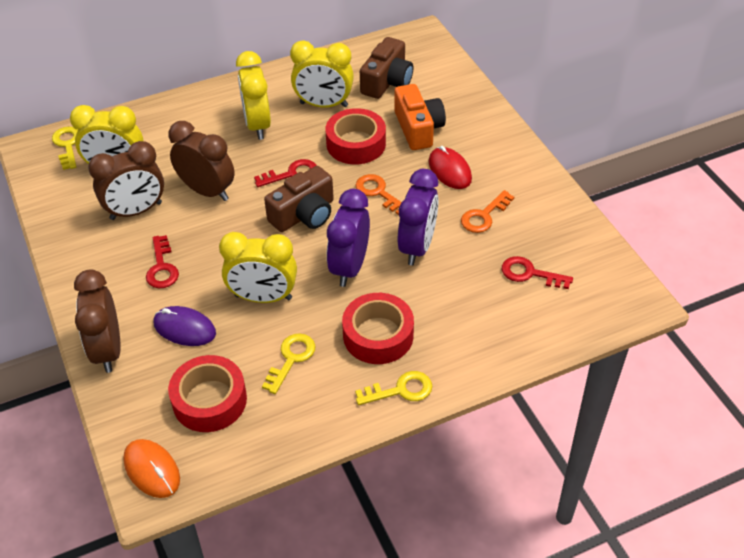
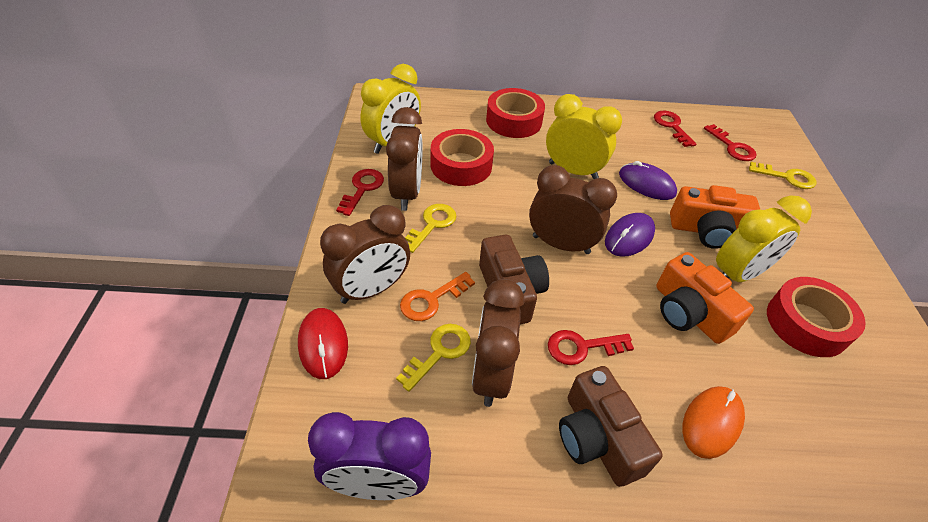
brown clock: 3 -> 4
orange camera: 1 -> 2
orange key: 2 -> 1
purple clock: 2 -> 1
purple mouse: 1 -> 2
red key: 3 -> 4
yellow clock: 4 -> 3

